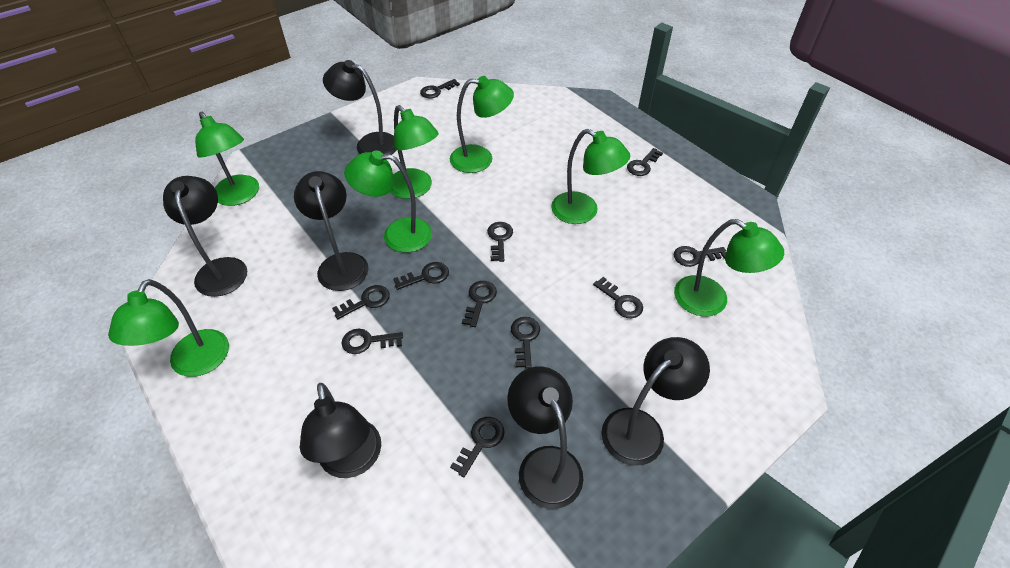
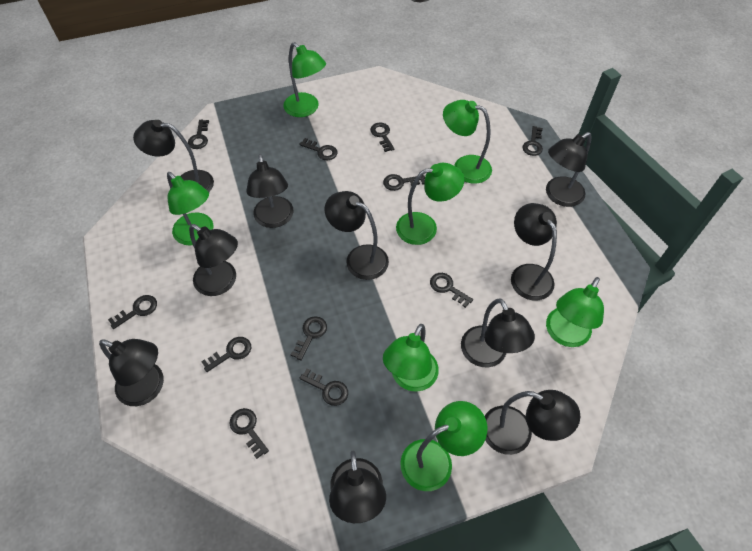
black lamp: 6 -> 10

